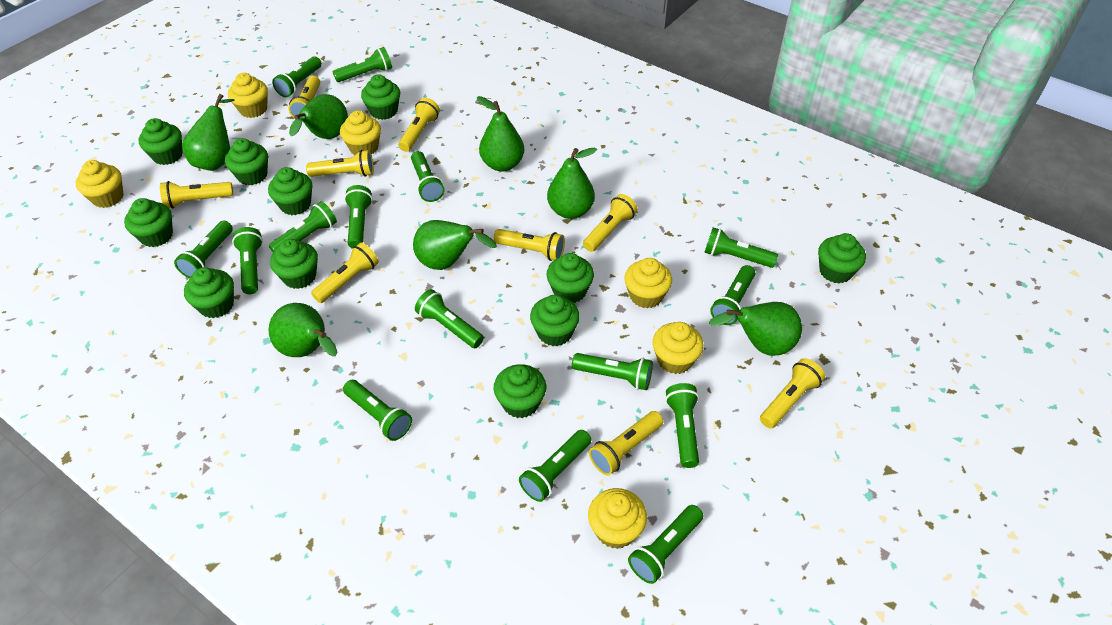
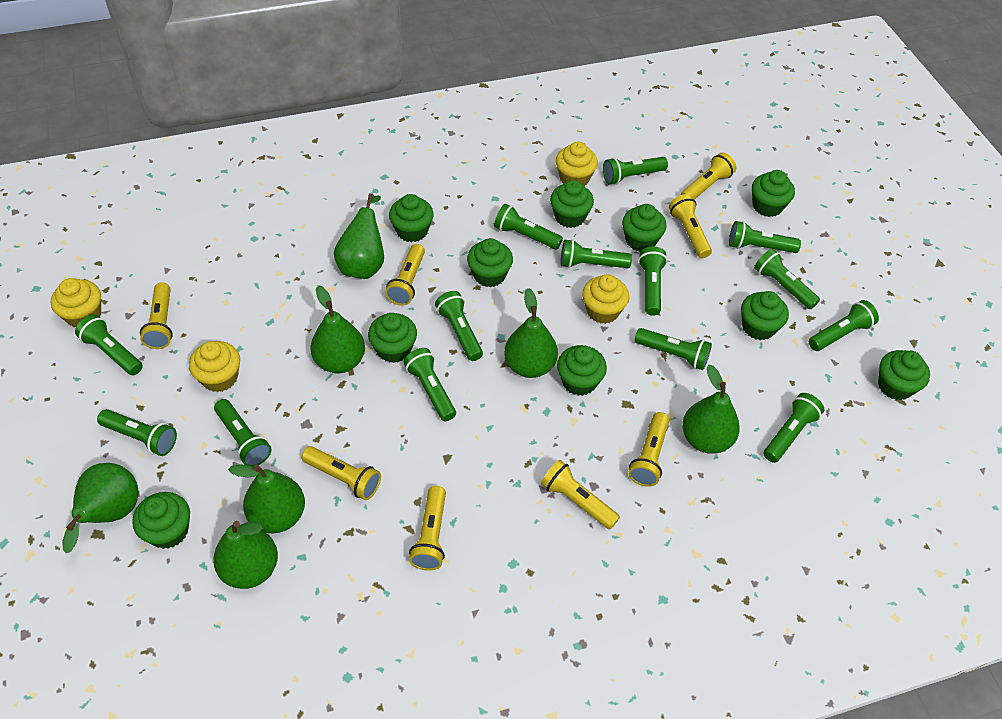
green cupcake: 11 -> 10
green flashlight: 15 -> 14
yellow cupcake: 6 -> 4
yellow flashlight: 9 -> 8

